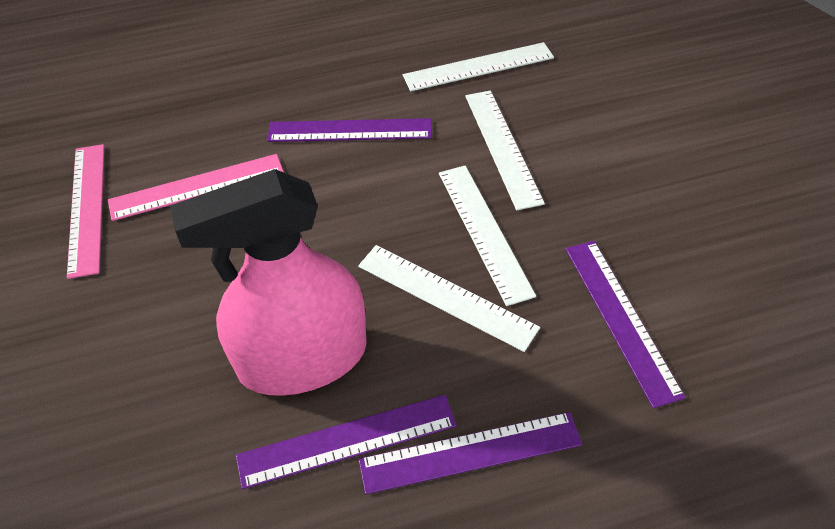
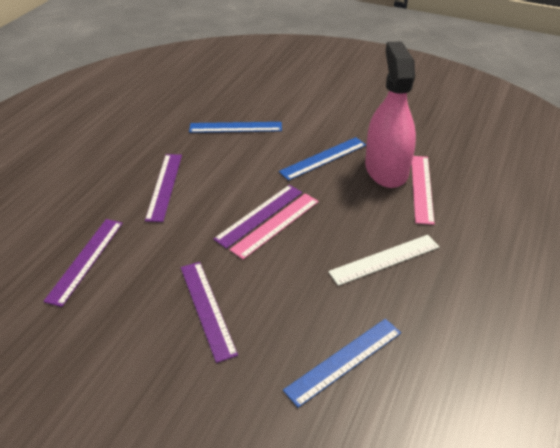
blue ruler: 0 -> 3
white ruler: 4 -> 1

